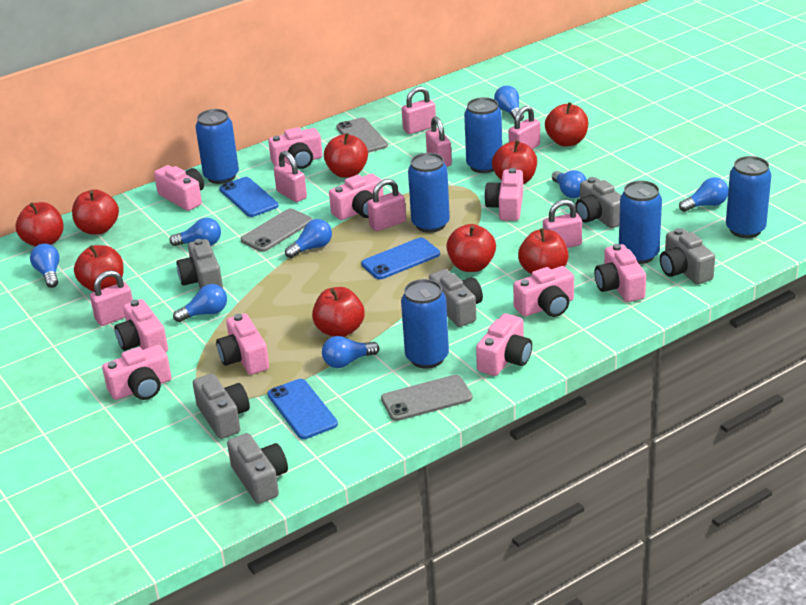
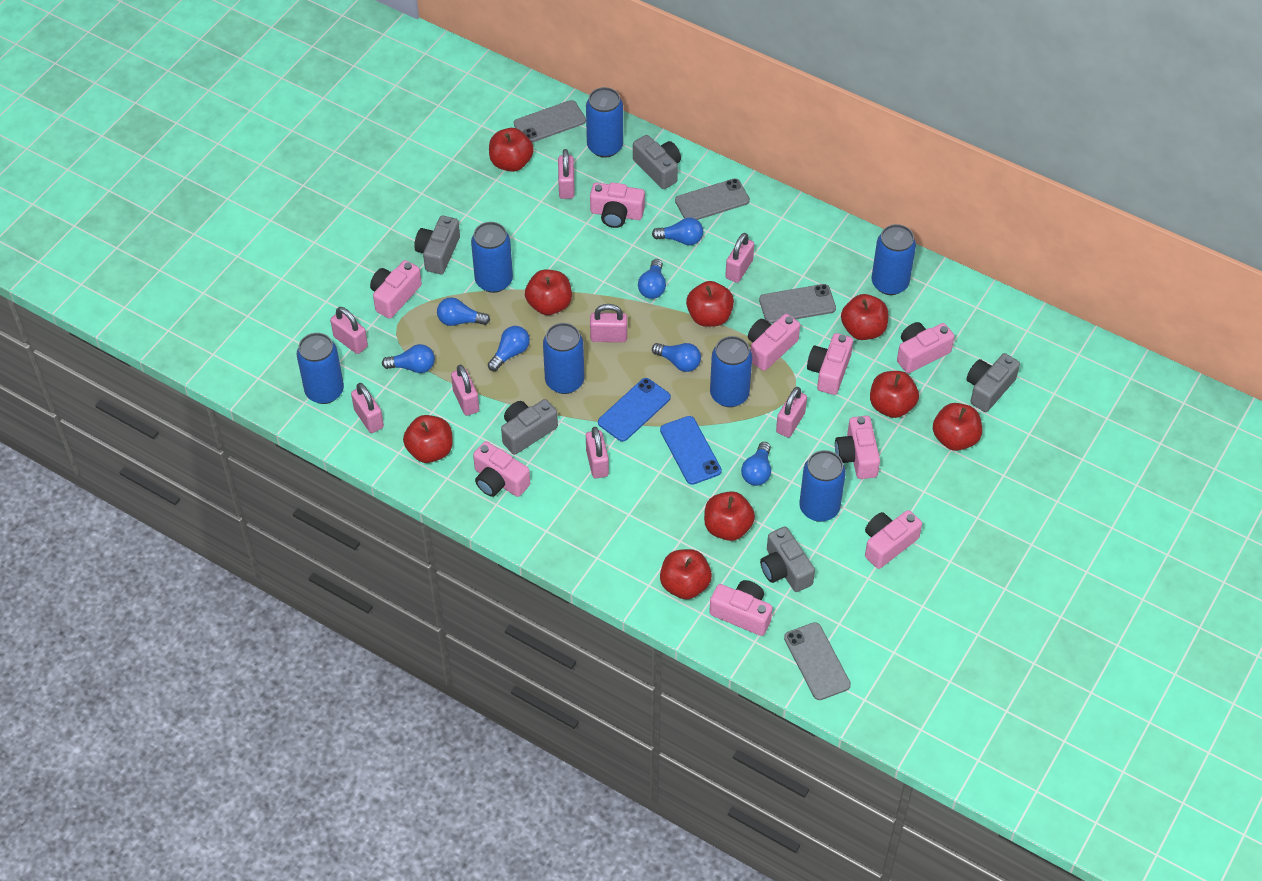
blue can: 6 -> 7
blue light bulb: 8 -> 7
blue phone: 3 -> 2
grey camera: 6 -> 5
grey phone: 3 -> 4
pink camera: 10 -> 9
pink padlock: 7 -> 8

